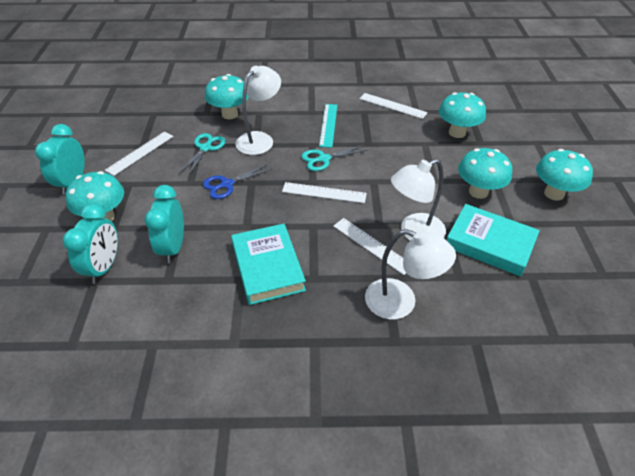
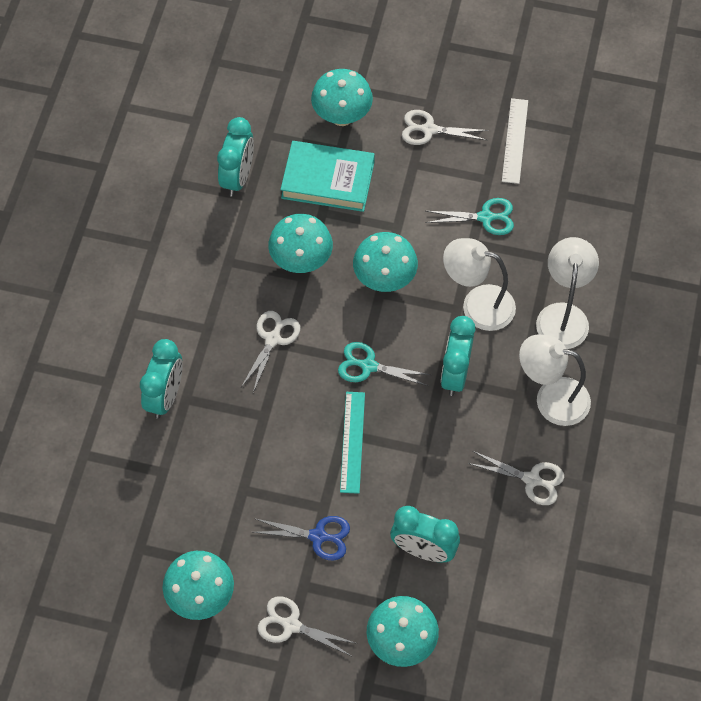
turquoise book: 2 -> 1
turquoise clock: 3 -> 4
white ruler: 4 -> 1
white scissors: 0 -> 4

